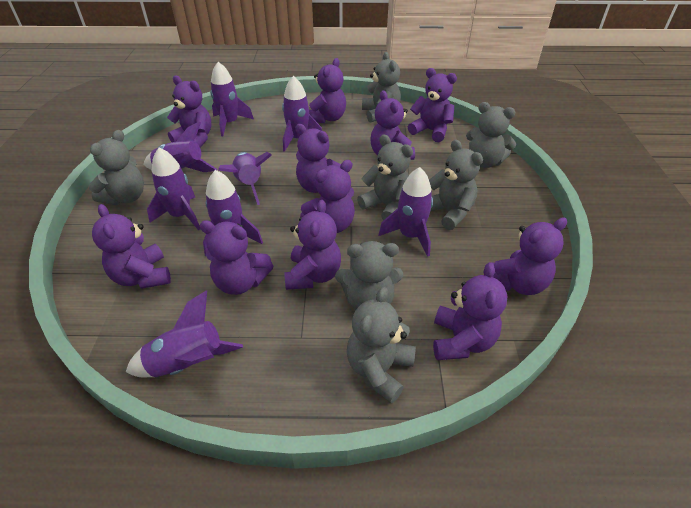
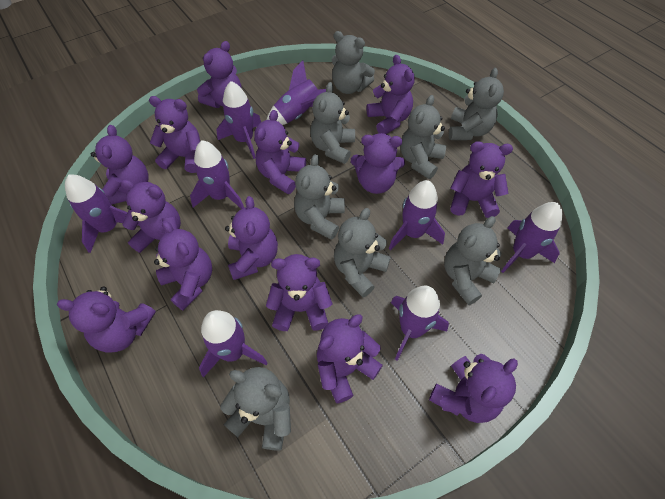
grey teddy bear: 7 -> 8
purple teddy bear: 11 -> 14

